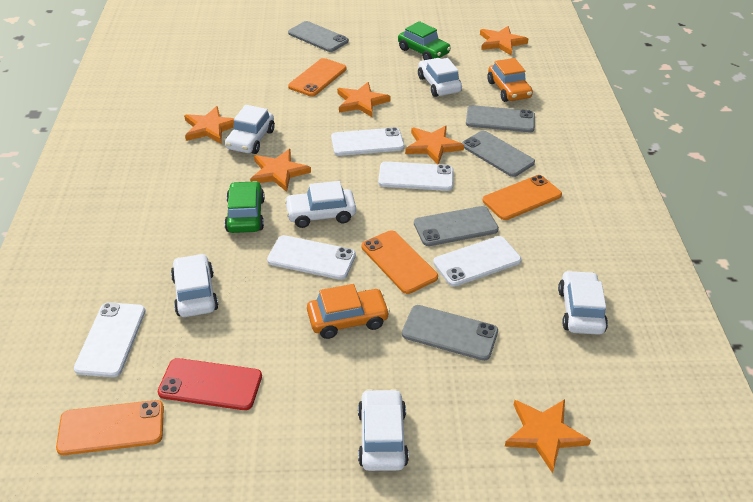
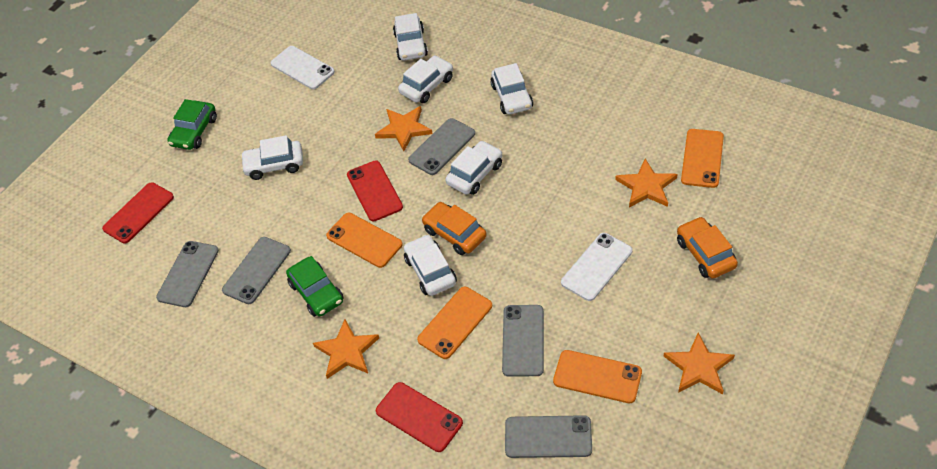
orange star: 6 -> 4
red phone: 1 -> 3
white phone: 5 -> 2

